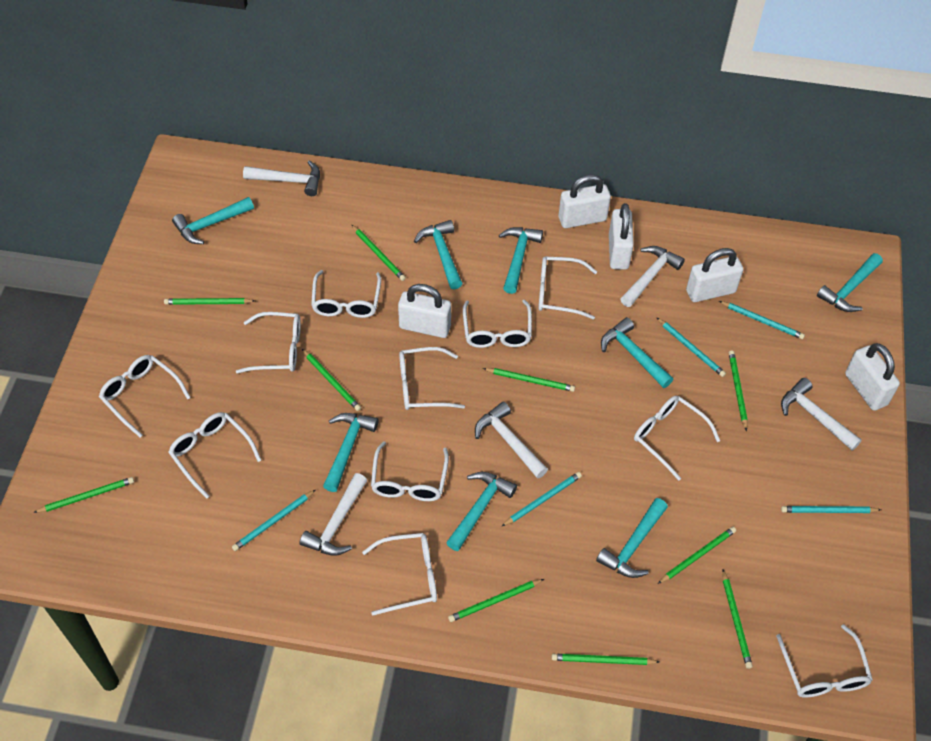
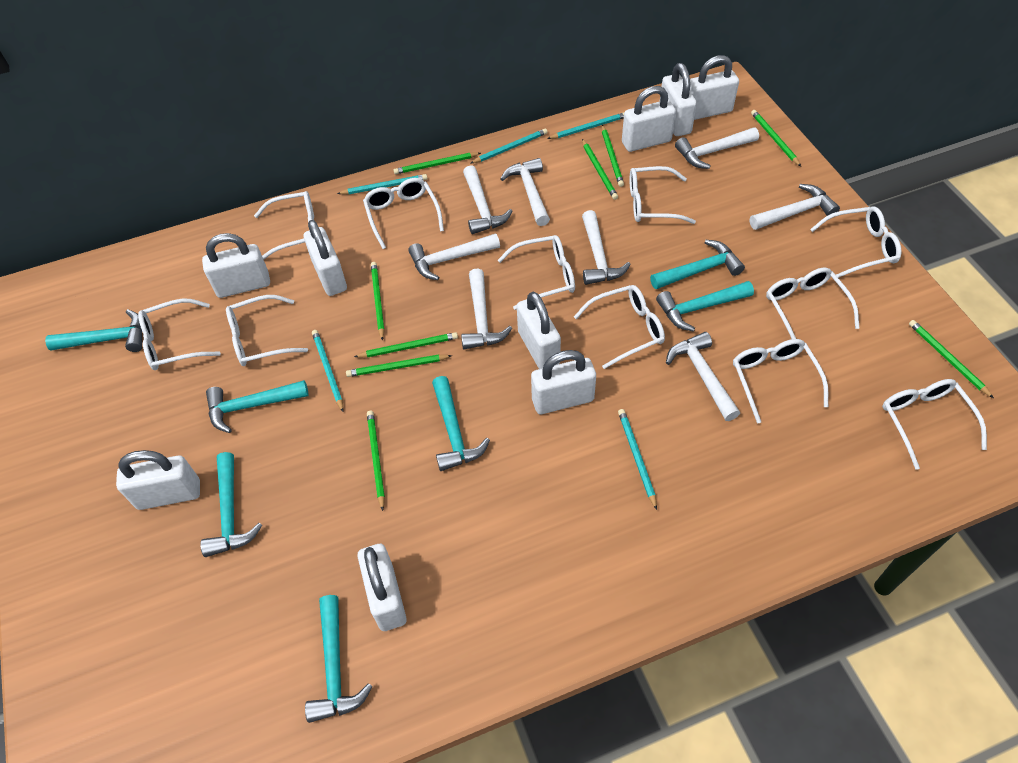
green pencil: 10 -> 9
turquoise hammer: 8 -> 7
white hammer: 5 -> 8
white padlock: 5 -> 9

